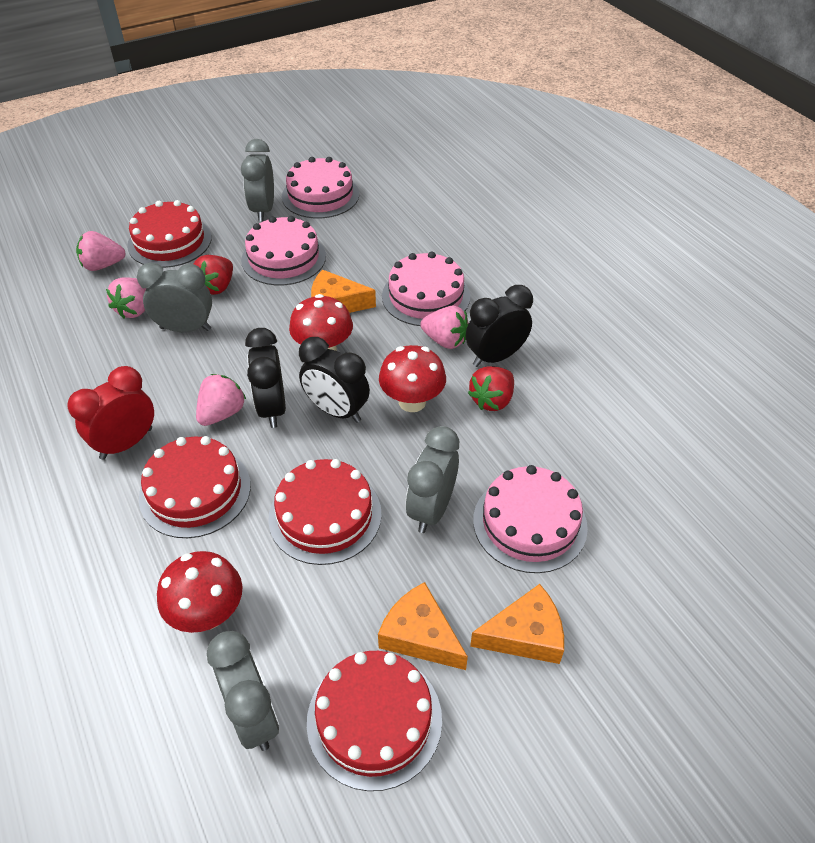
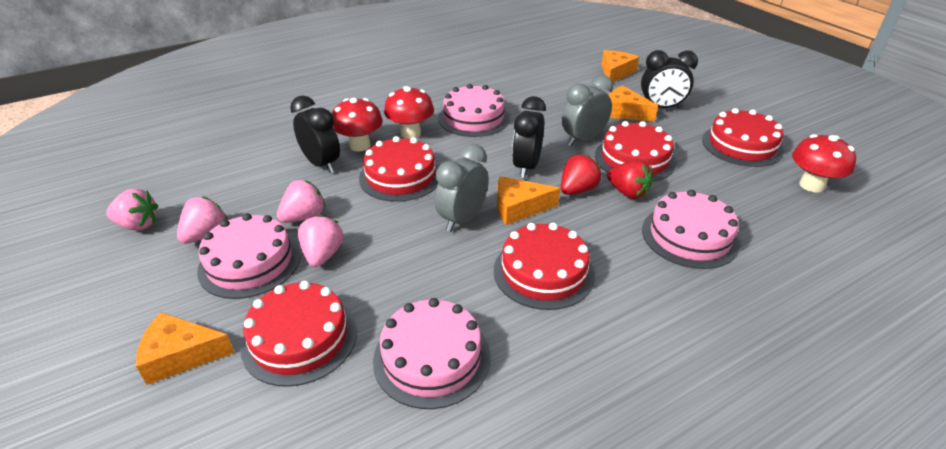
grey clock: 4 -> 2
orange cheese: 3 -> 4
red cake: 4 -> 5
red clock: 1 -> 0

